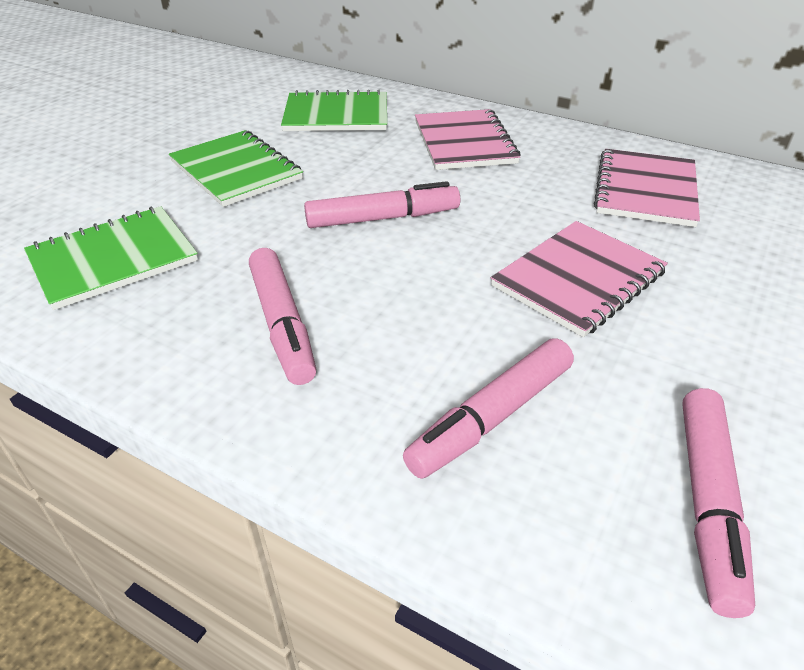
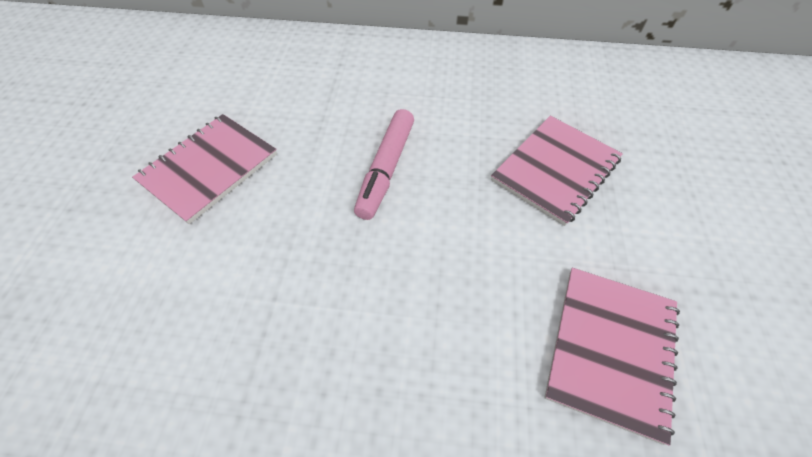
green notebook: 3 -> 0
pink marker: 4 -> 1

